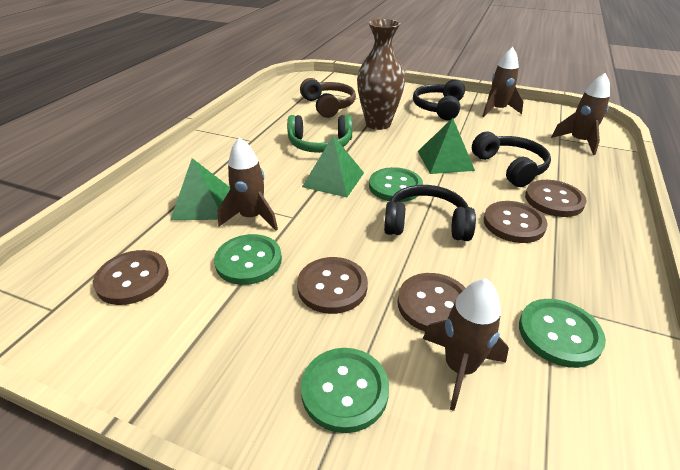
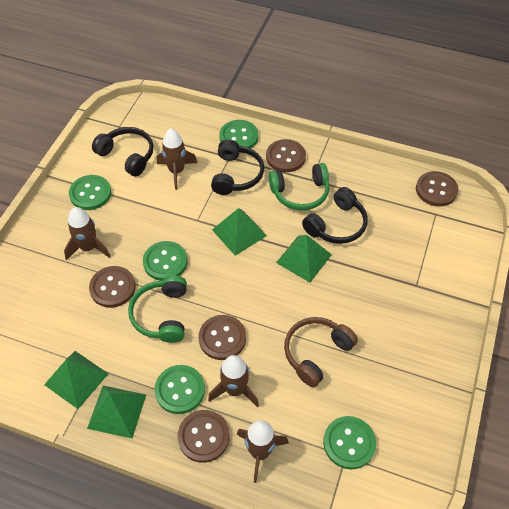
brown vase: 1 -> 0
green button: 4 -> 5
green headphones: 1 -> 2
green pyramid: 3 -> 4

